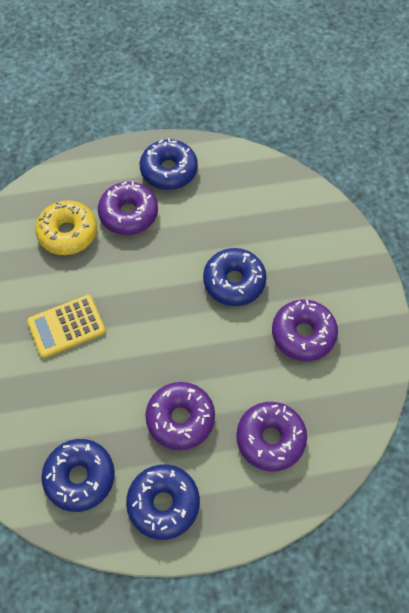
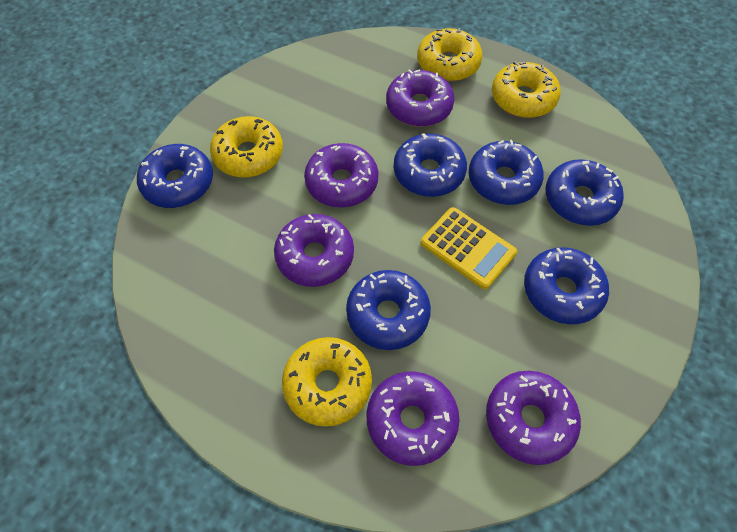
blue donut: 4 -> 6
purple donut: 4 -> 5
yellow donut: 1 -> 4

